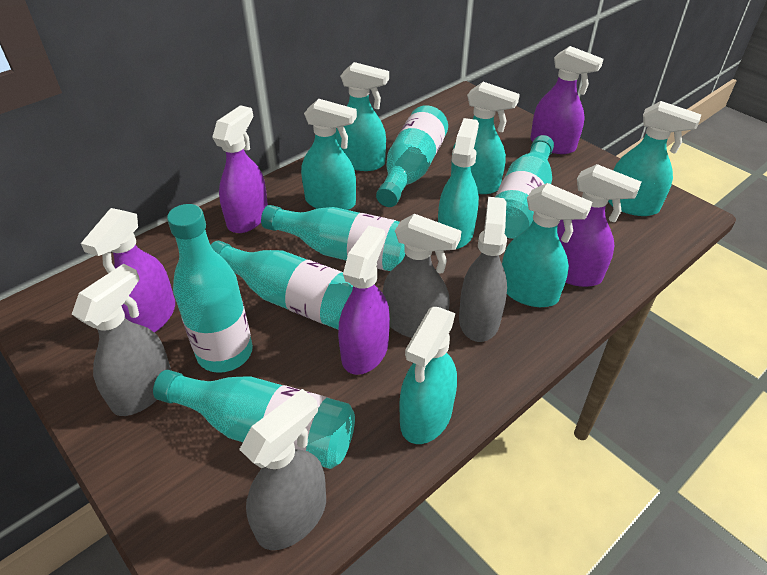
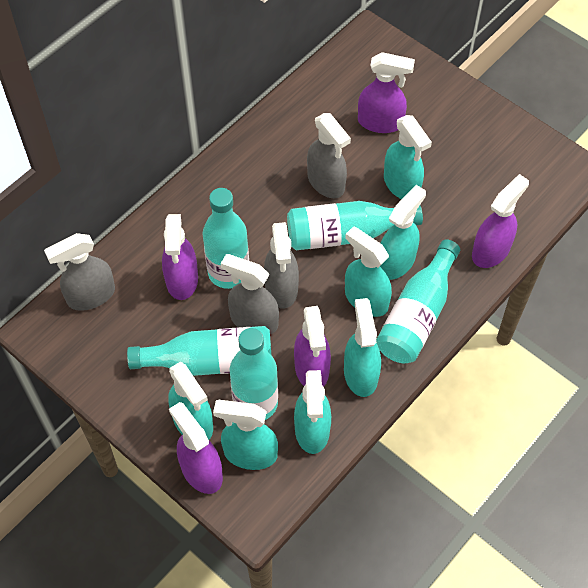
turquoise bottle: 6 -> 5

